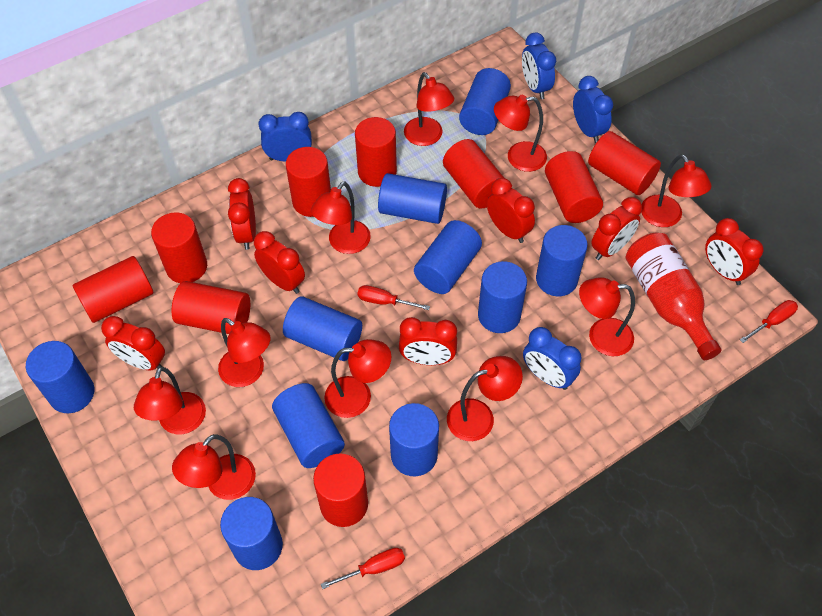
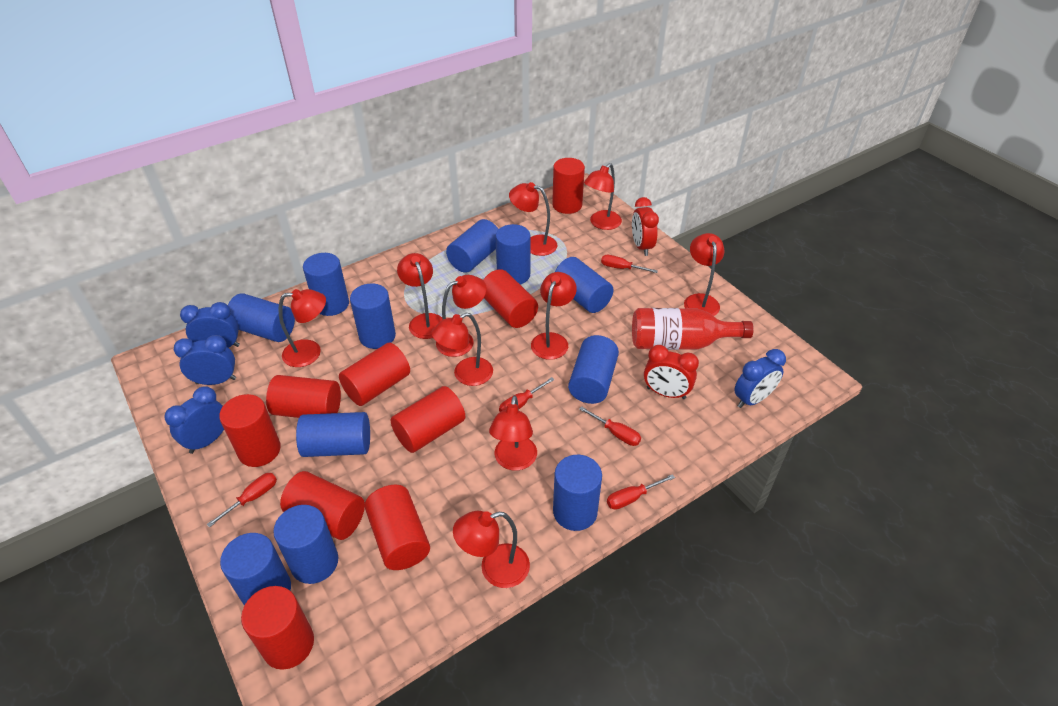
blue cylinder: 10 -> 11
red clock: 7 -> 2
red screwdriver: 3 -> 5

